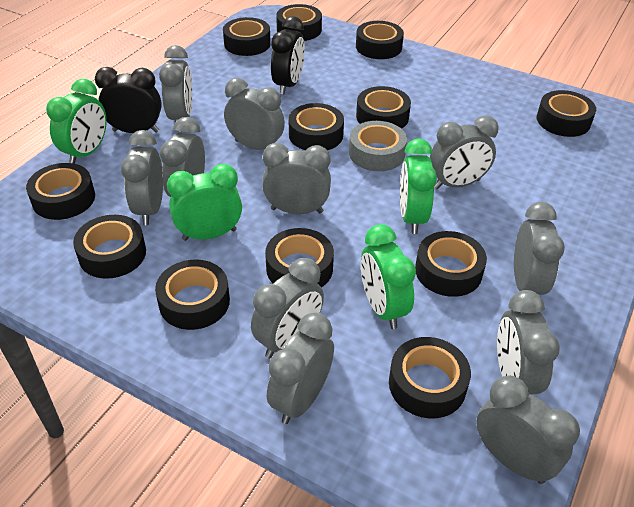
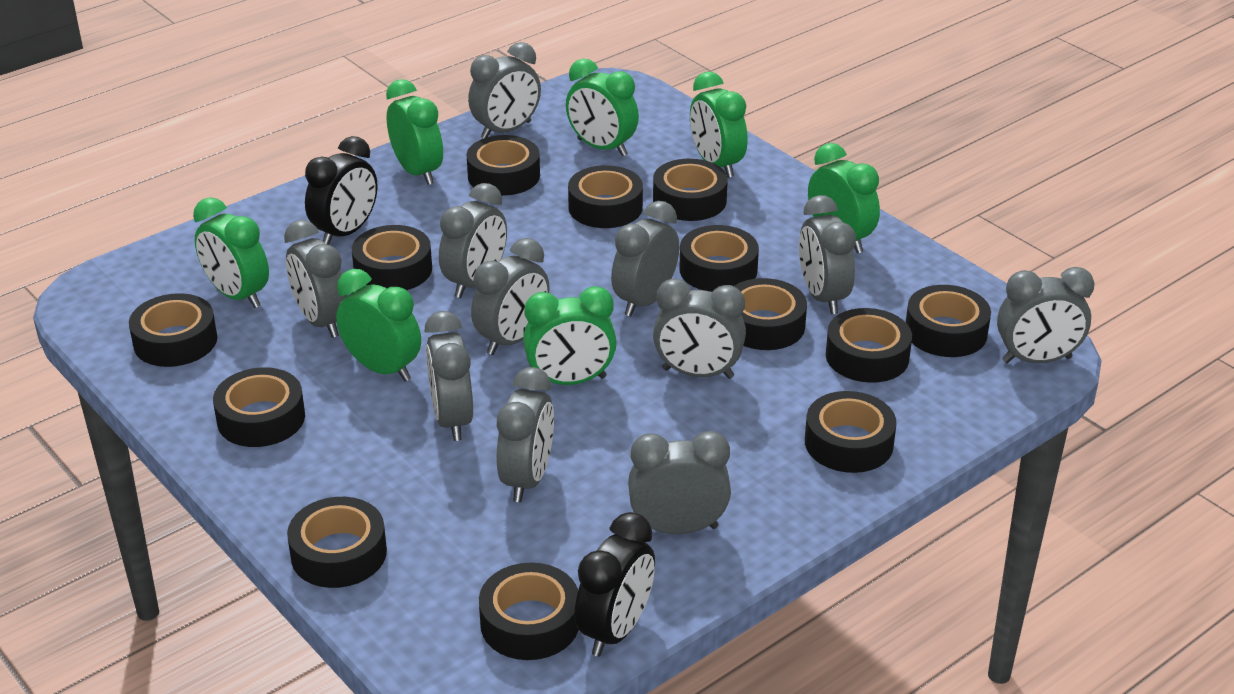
black tape: 12 -> 13
green clock: 4 -> 7
grey tape: 1 -> 0

